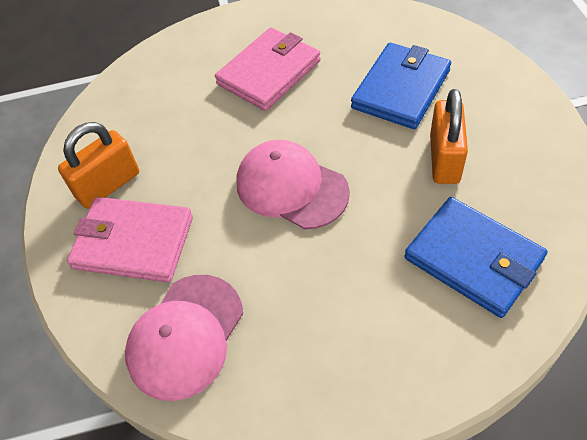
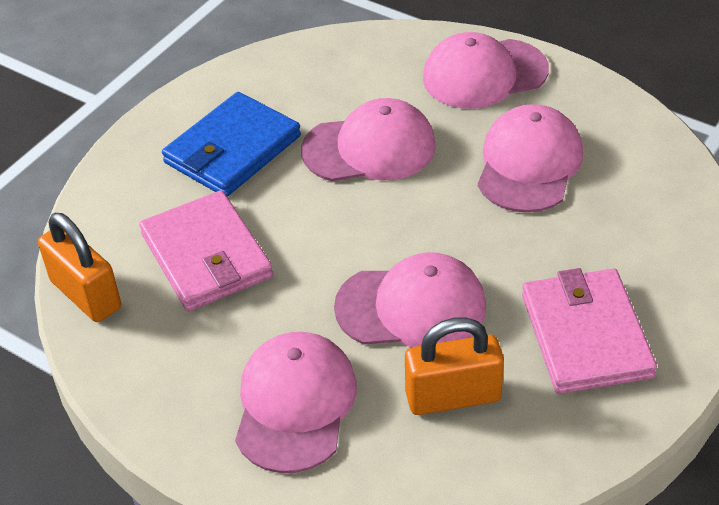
blue wallet: 2 -> 1
pink cap: 2 -> 5

